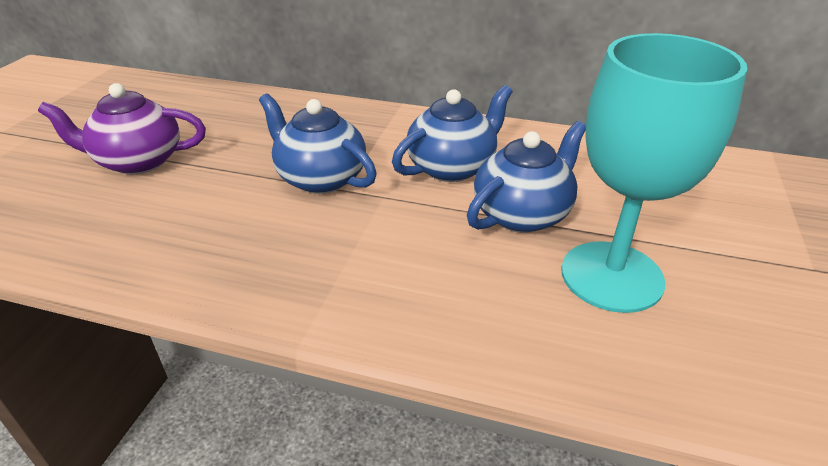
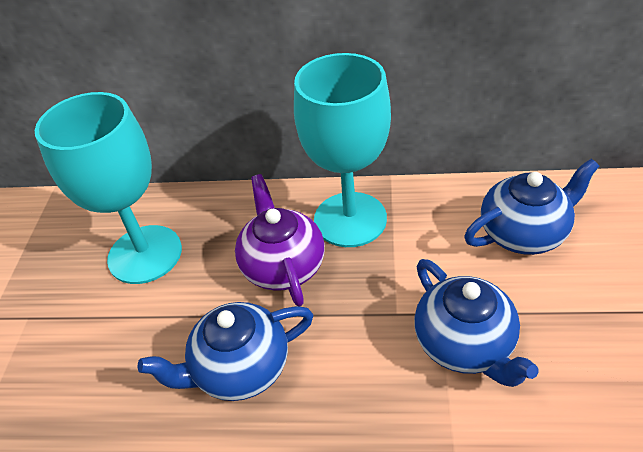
turquoise goblet: 1 -> 2

